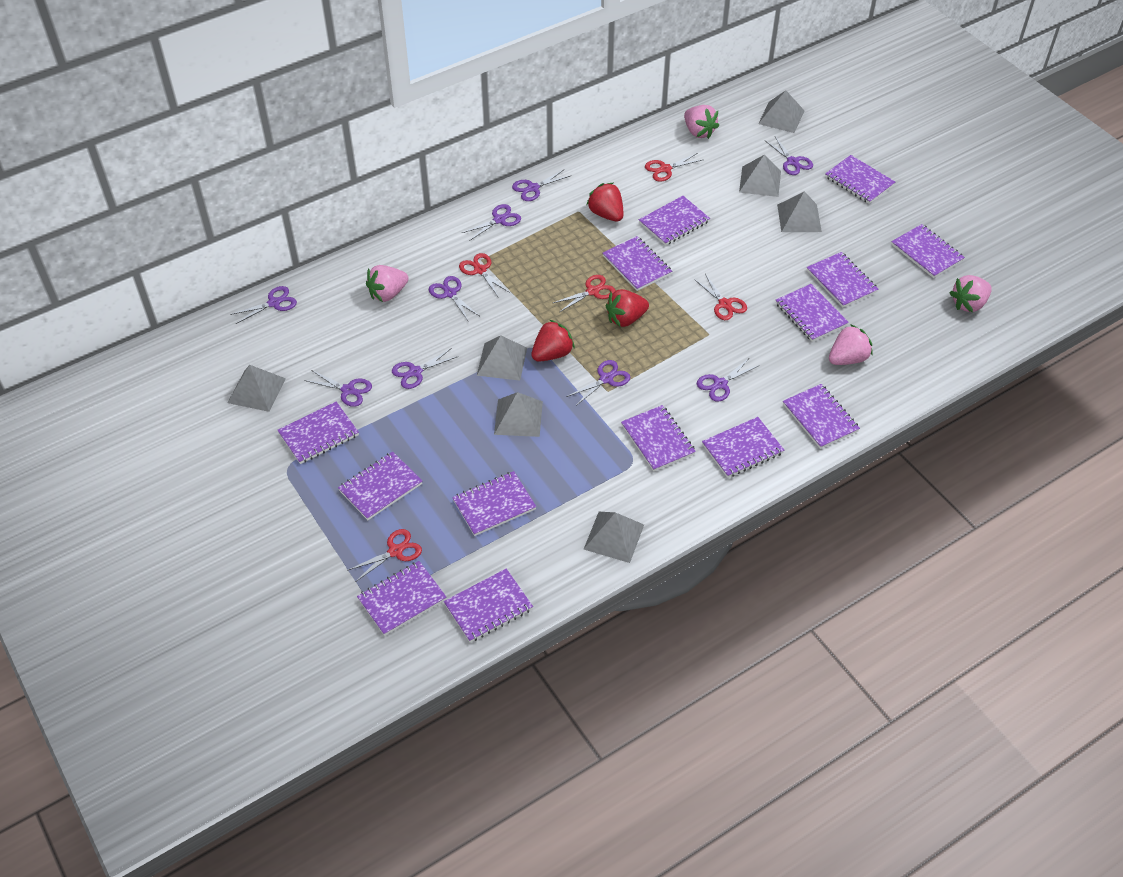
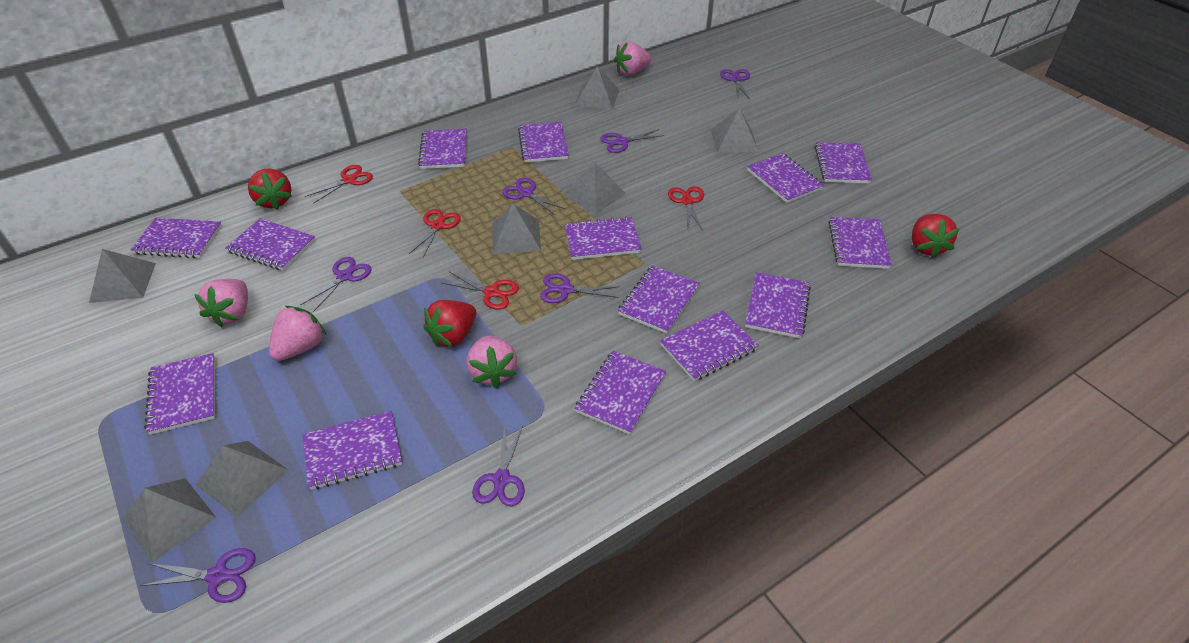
purple scissors: 9 -> 7
red scissors: 5 -> 4

